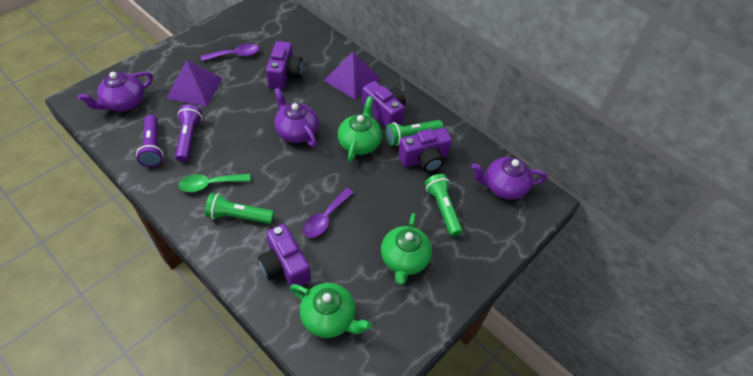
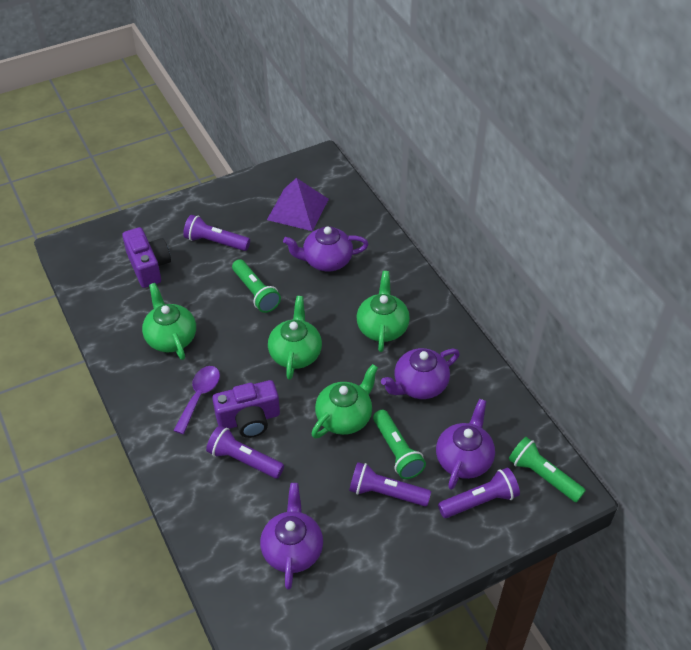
green spoon: 1 -> 0
green teapot: 3 -> 4
purple camera: 4 -> 2
purple flashlight: 2 -> 4
purple pyramid: 2 -> 1
purple spoon: 2 -> 1
purple teapot: 3 -> 4

